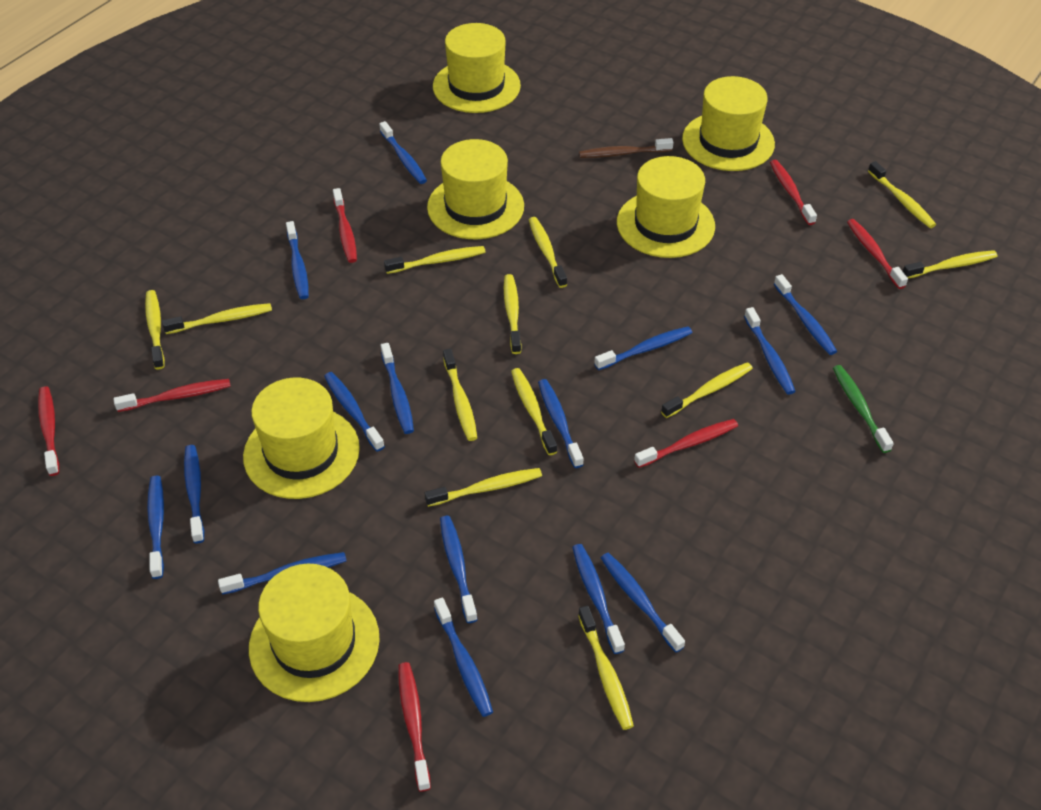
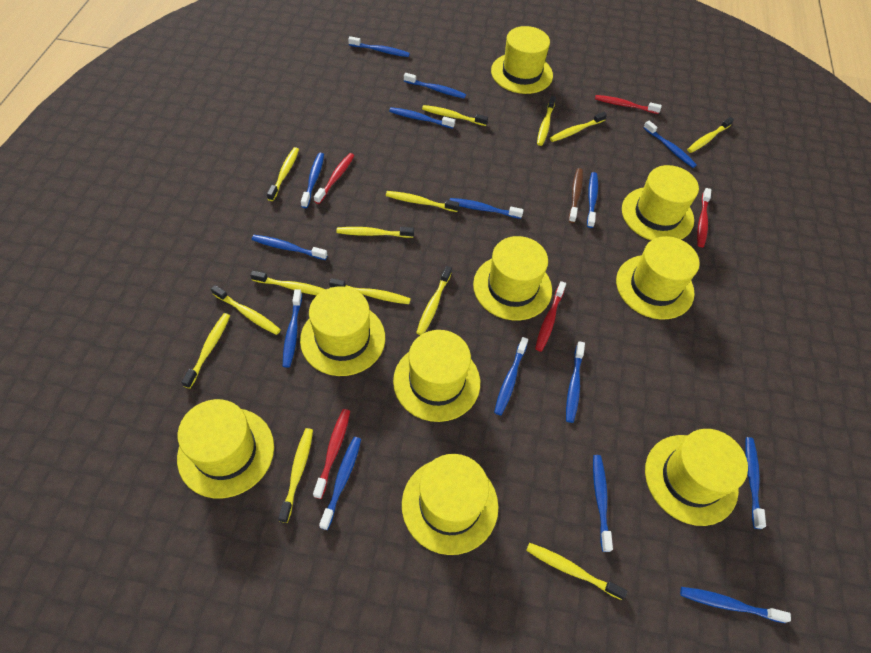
green toothbrush: 1 -> 0
red toothbrush: 7 -> 5
yellow hat: 6 -> 9
yellow toothbrush: 12 -> 14

